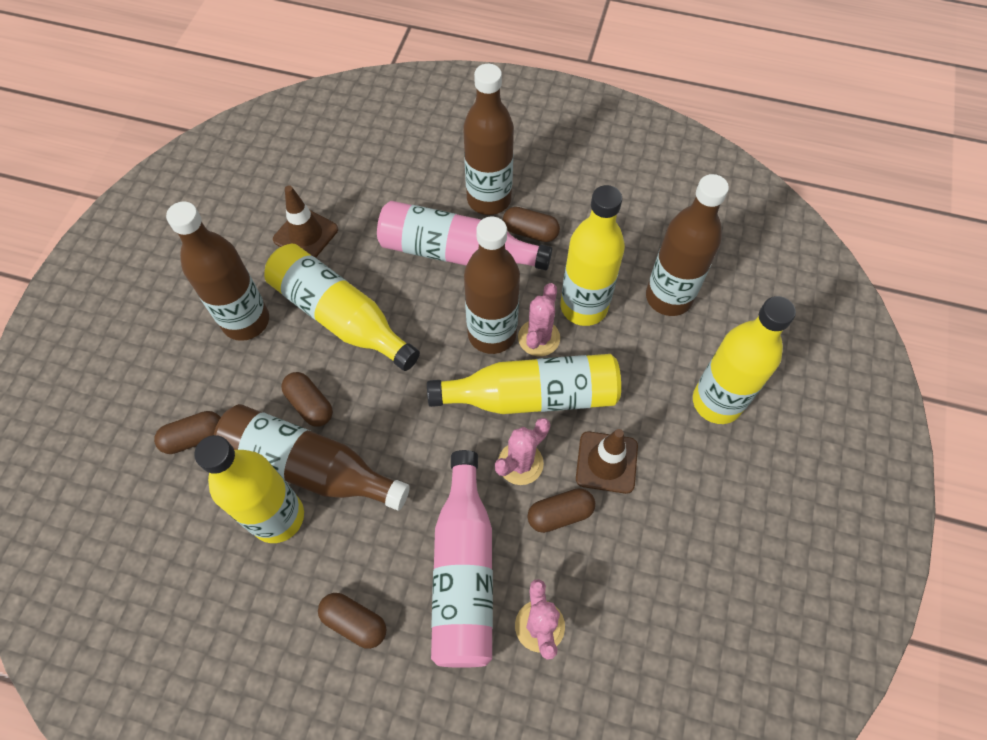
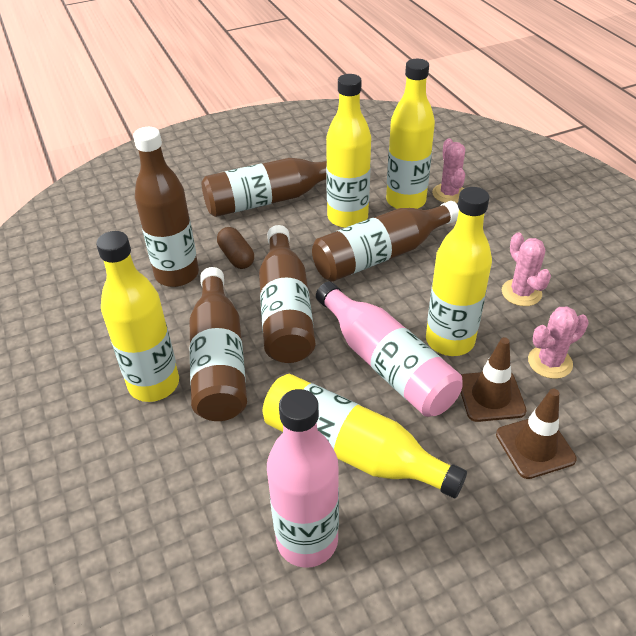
brown capsule: 5 -> 1

